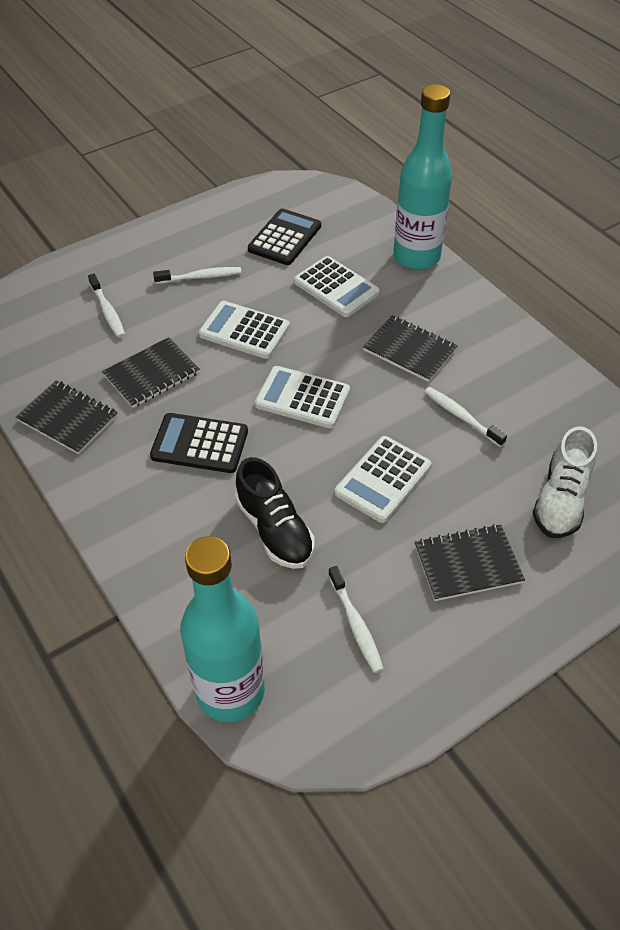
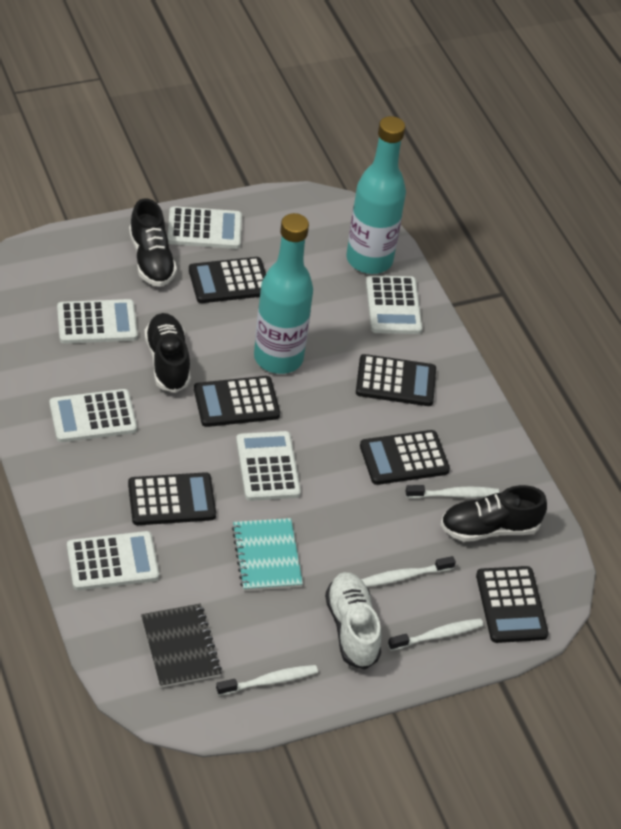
black calculator: 2 -> 6
black notebook: 4 -> 1
black shoe: 1 -> 3
turquoise notebook: 0 -> 1
white calculator: 4 -> 6

